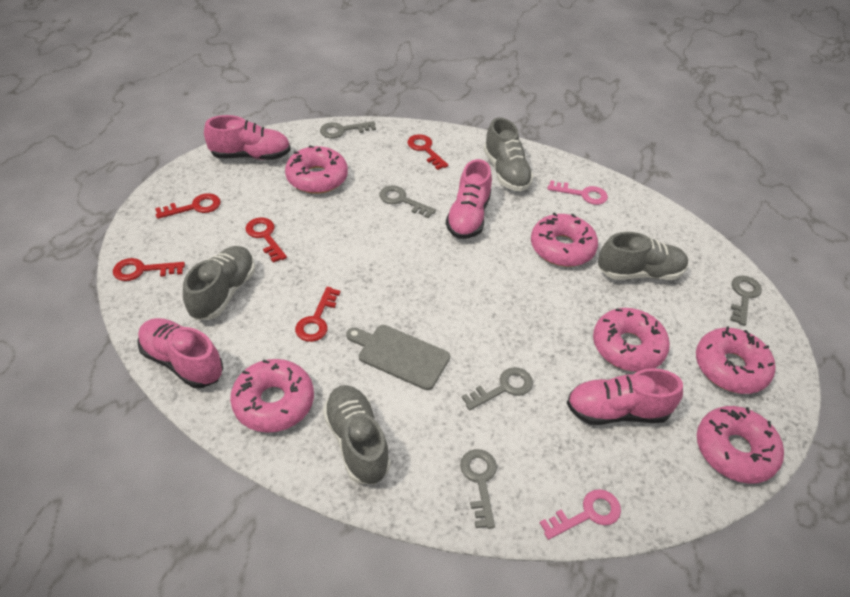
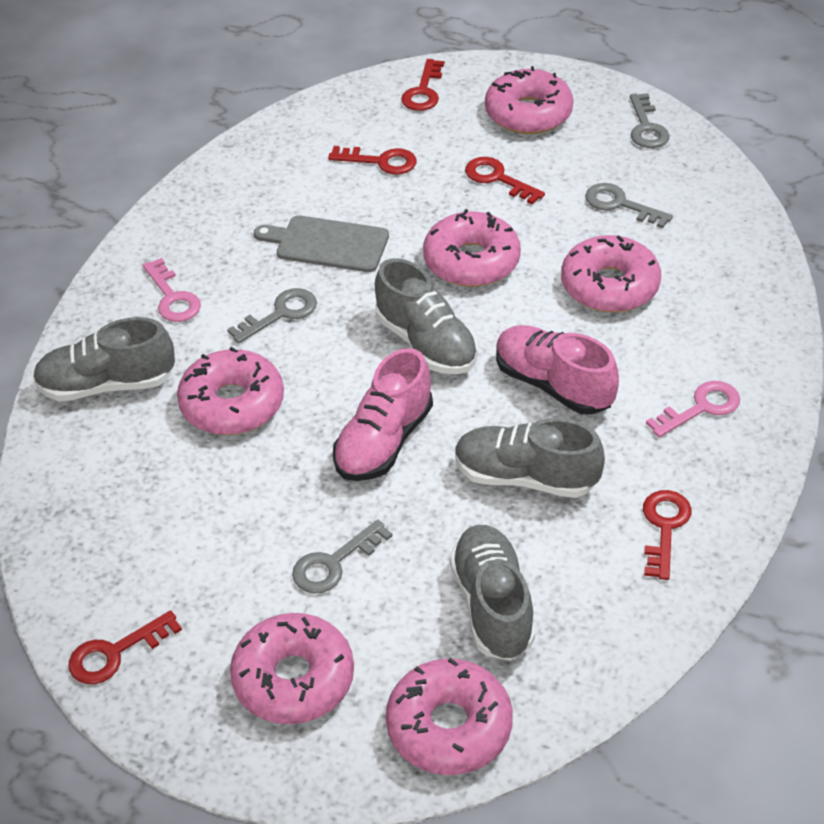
grey key: 5 -> 4
pink shoe: 4 -> 2

